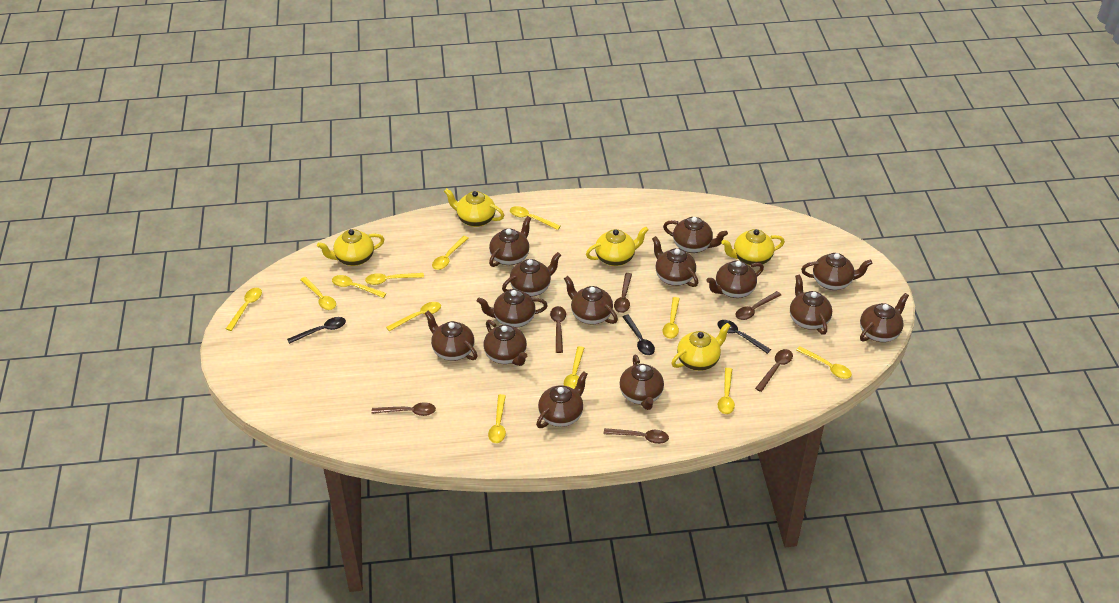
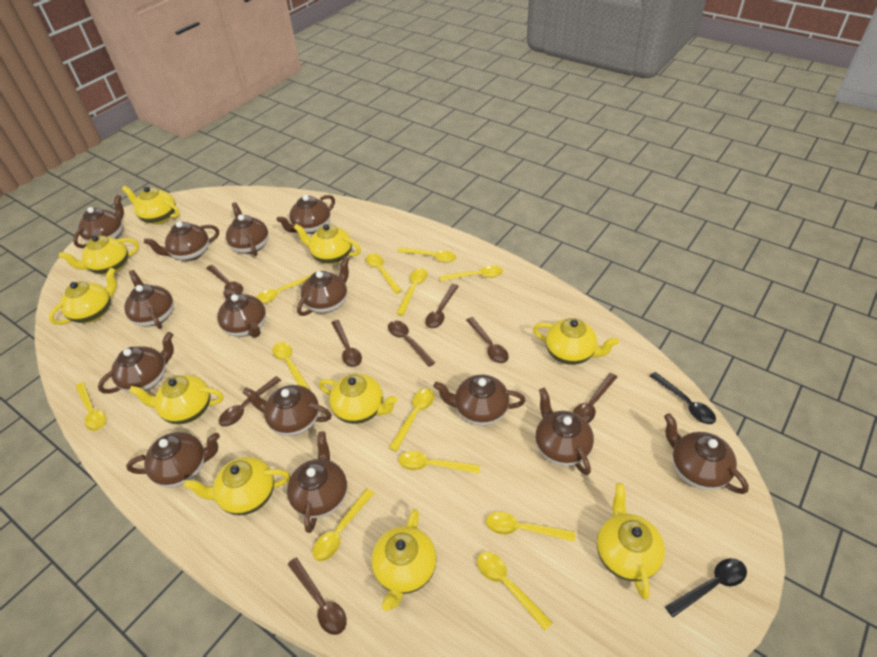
black spoon: 3 -> 2
brown spoon: 6 -> 8
yellow teapot: 5 -> 10

